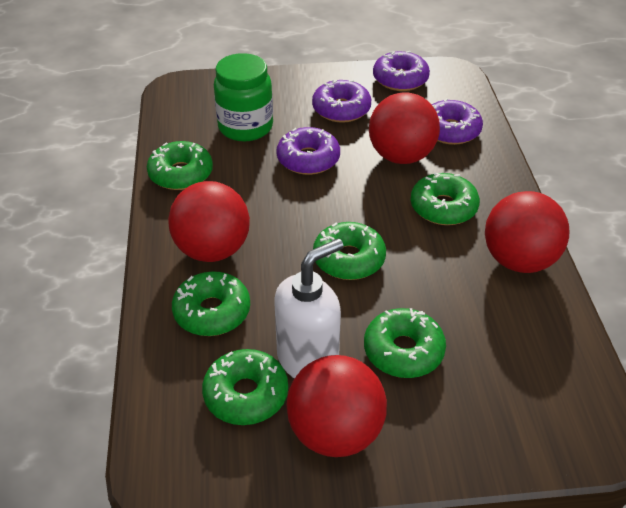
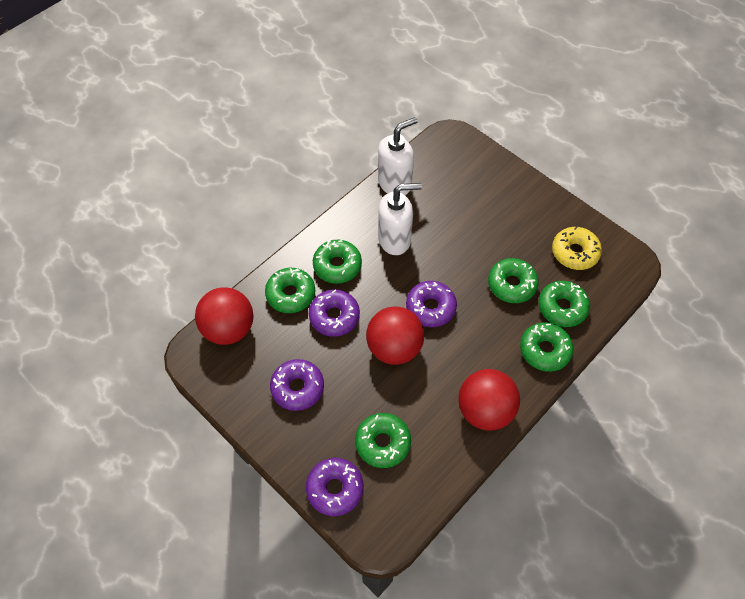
green jar: 1 -> 0
red ball: 4 -> 3
white soap dispenser: 1 -> 2
yellow donut: 0 -> 1

